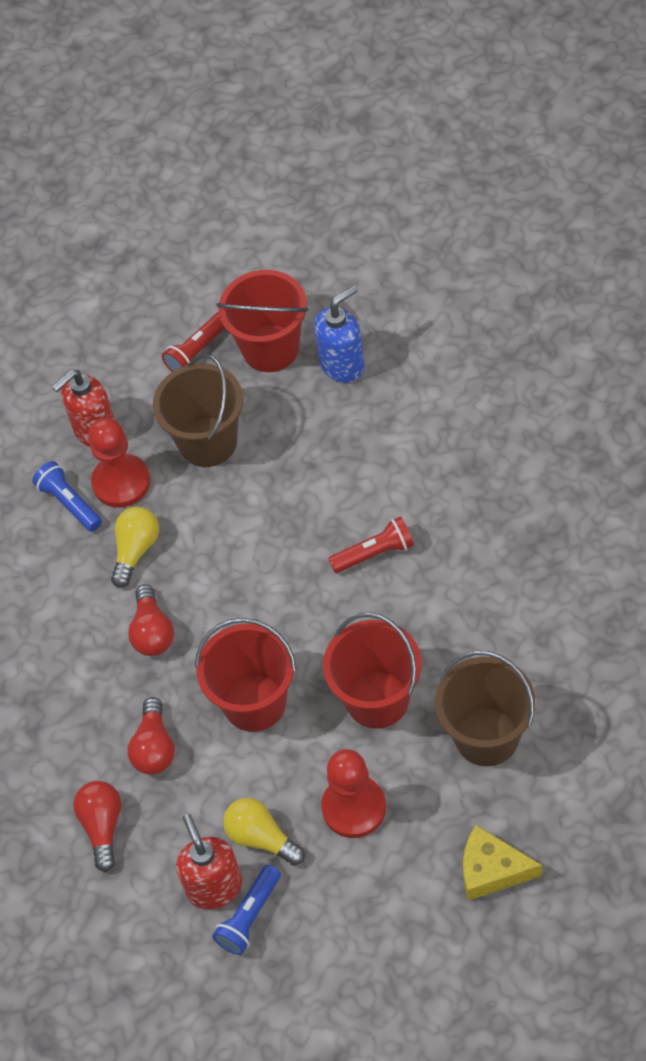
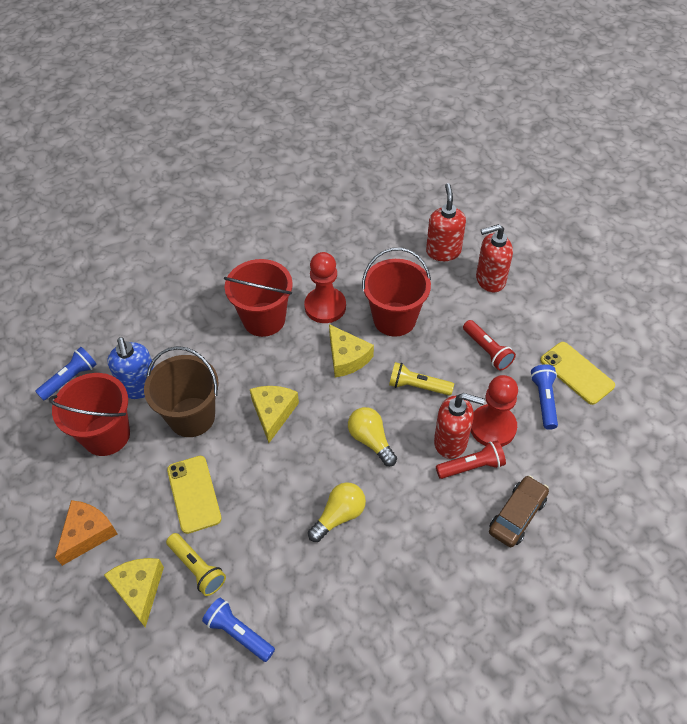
blue flashlight: 2 -> 3
brown bucket: 2 -> 1
brown car: 0 -> 1
orange cheese: 0 -> 1
red light bulb: 3 -> 0
red soap dispenser: 2 -> 3
yellow cheese: 1 -> 3
yellow flashlight: 0 -> 2
yellow phone: 0 -> 2

